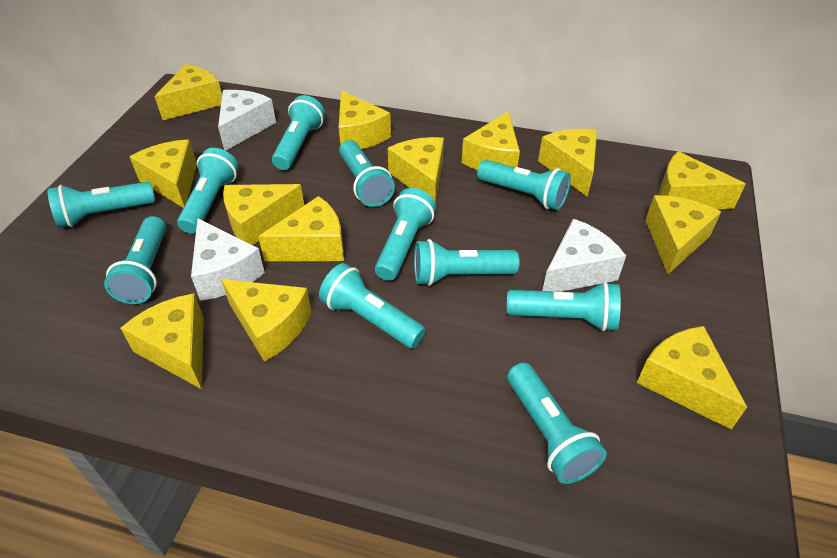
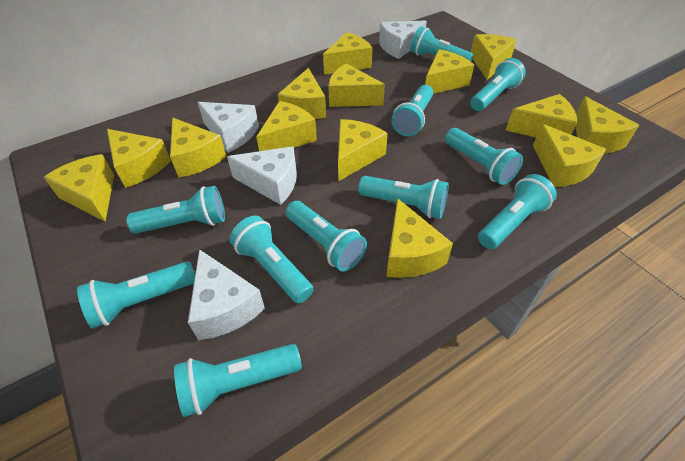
white cheese: 3 -> 4
yellow cheese: 13 -> 14

